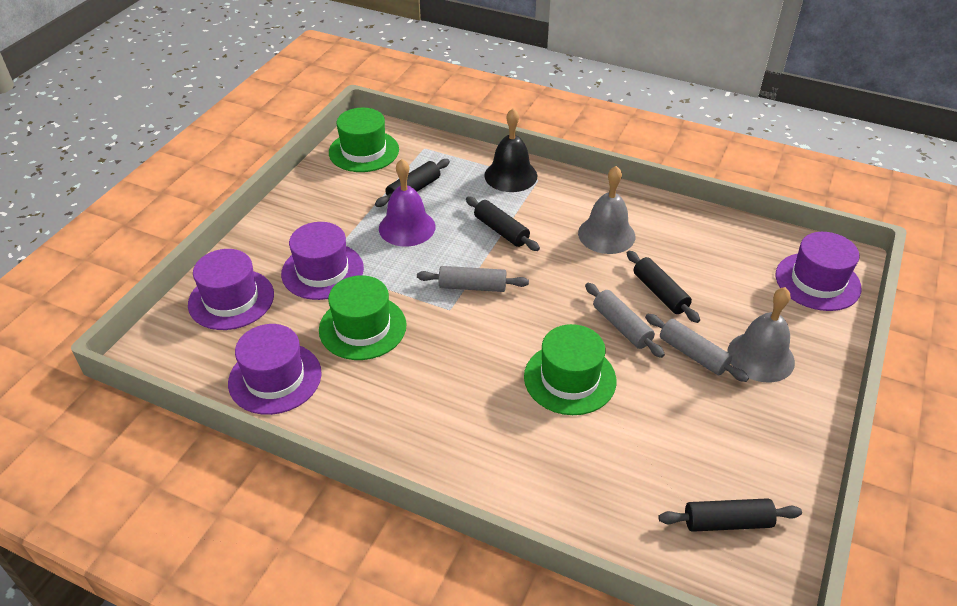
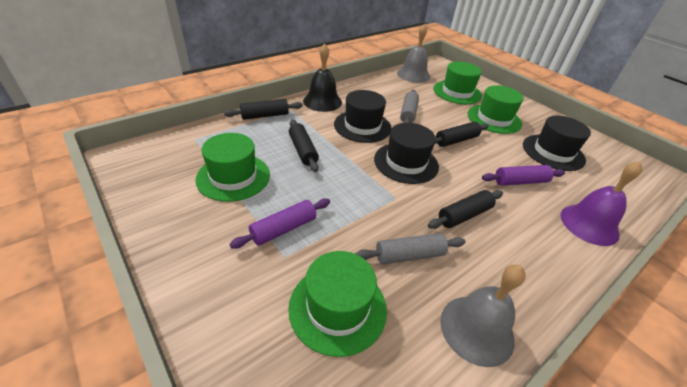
black hat: 0 -> 3
green hat: 3 -> 4
grey rolling pin: 3 -> 2
purple hat: 4 -> 0
purple rolling pin: 0 -> 2

